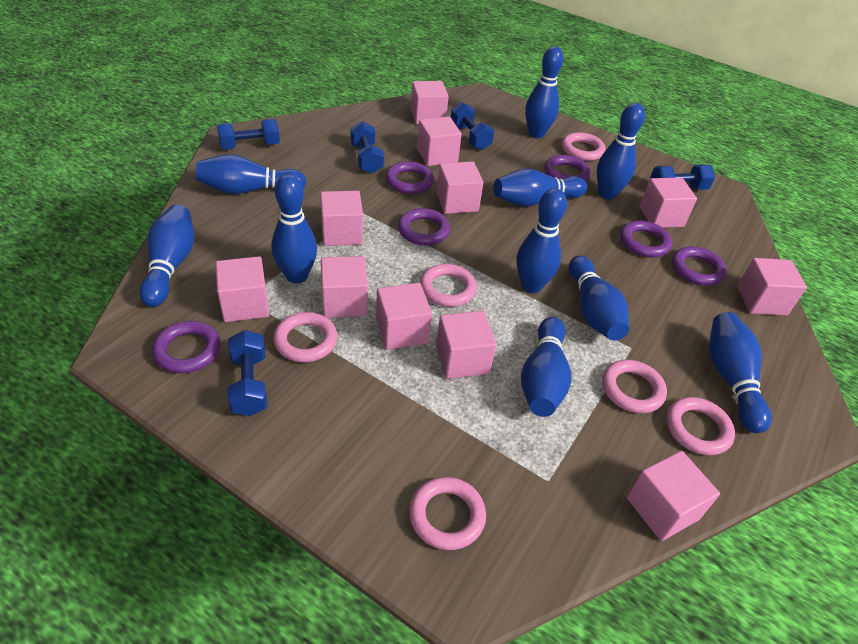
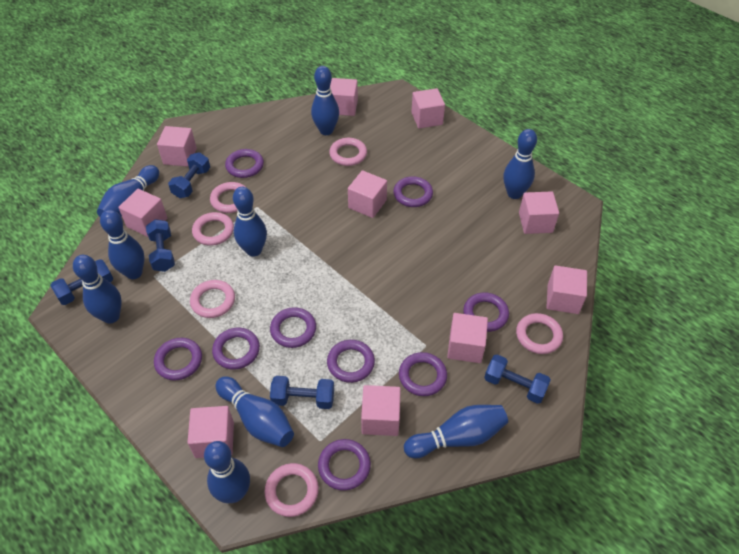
blue bowling pin: 10 -> 9
pink cube: 11 -> 10
purple ring: 6 -> 9

